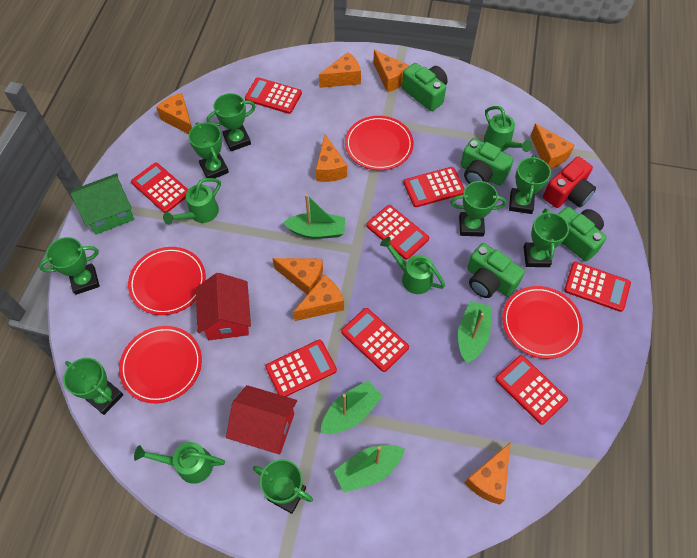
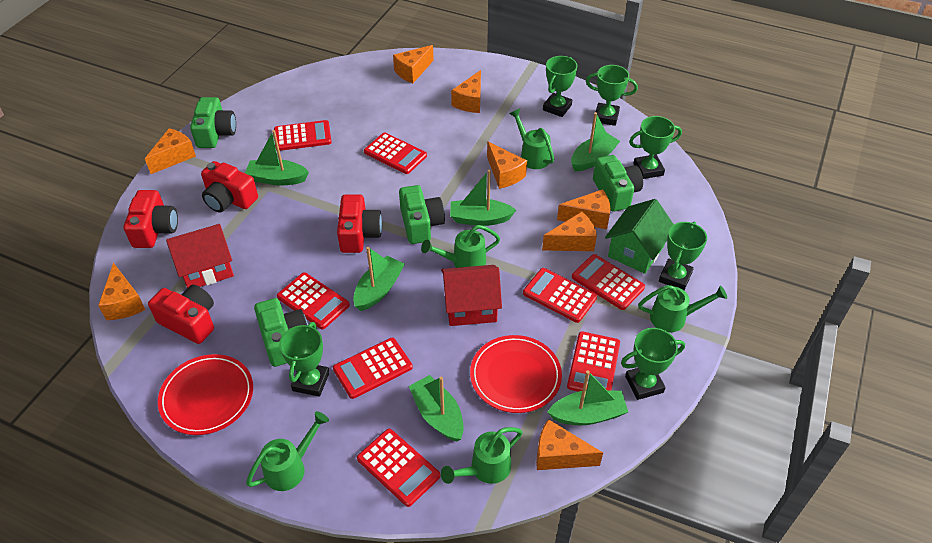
green boat: 4 -> 6
green trophy: 8 -> 6
green watering can: 4 -> 5
red camera: 1 -> 4
red plate: 4 -> 2

